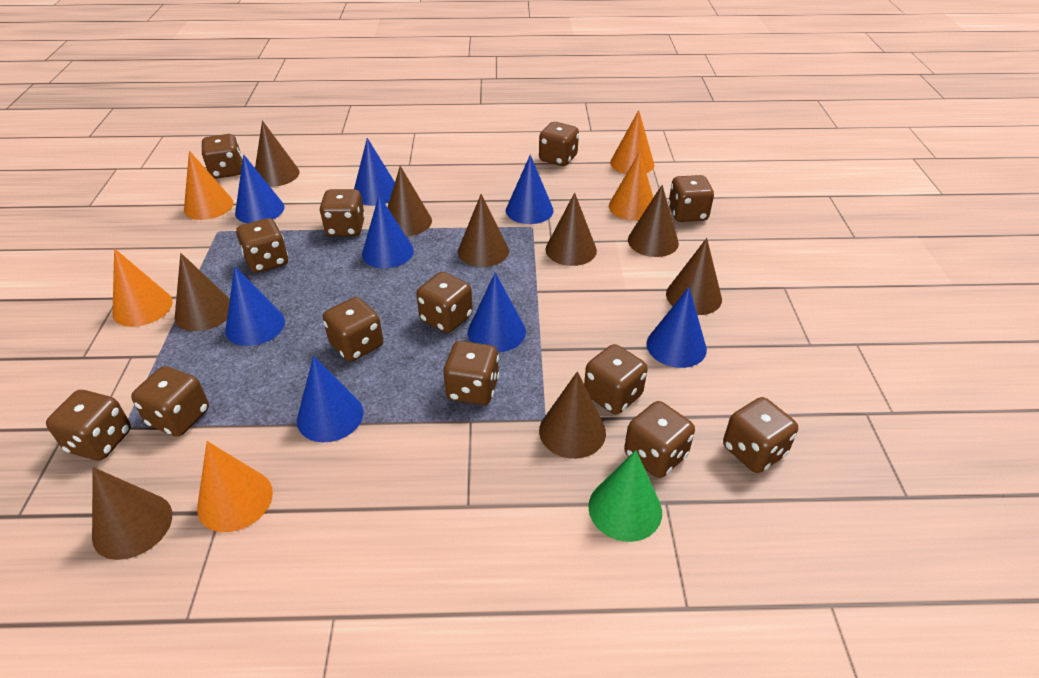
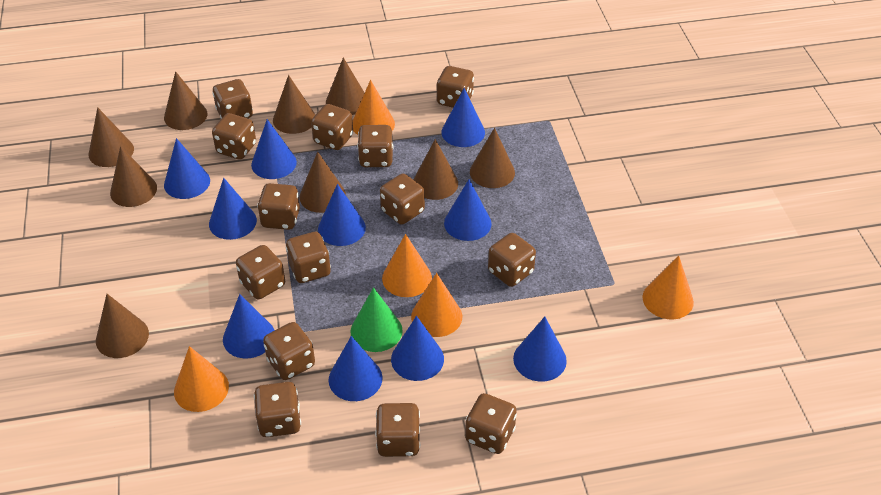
blue cone: 8 -> 10
brown dice: 13 -> 14

